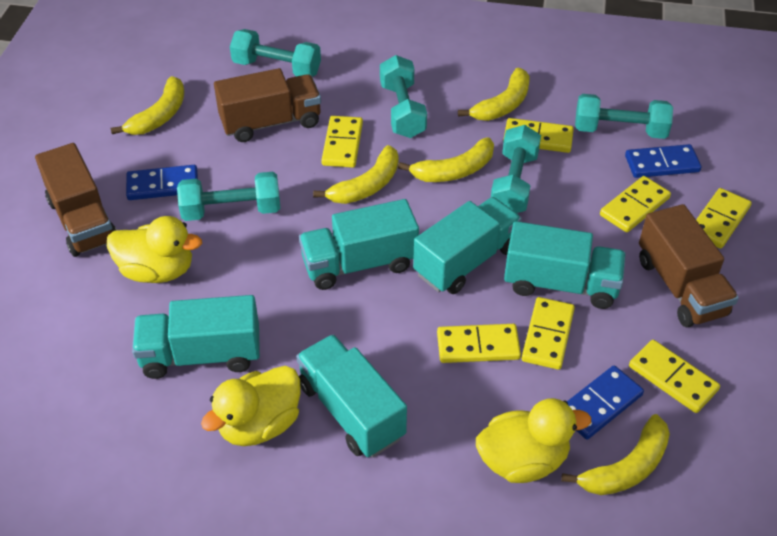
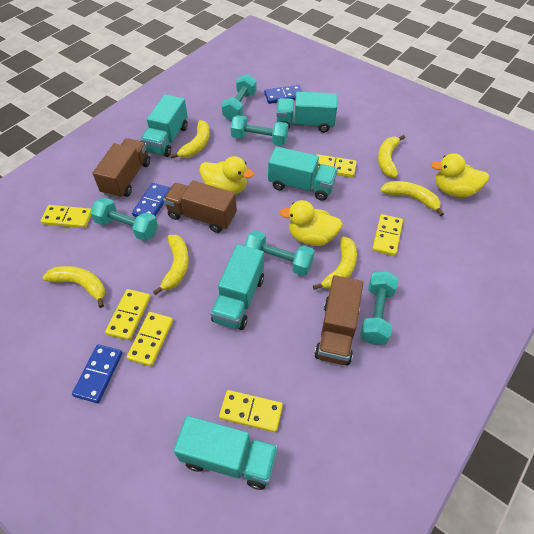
yellow banana: 5 -> 6
yellow domino: 7 -> 6

